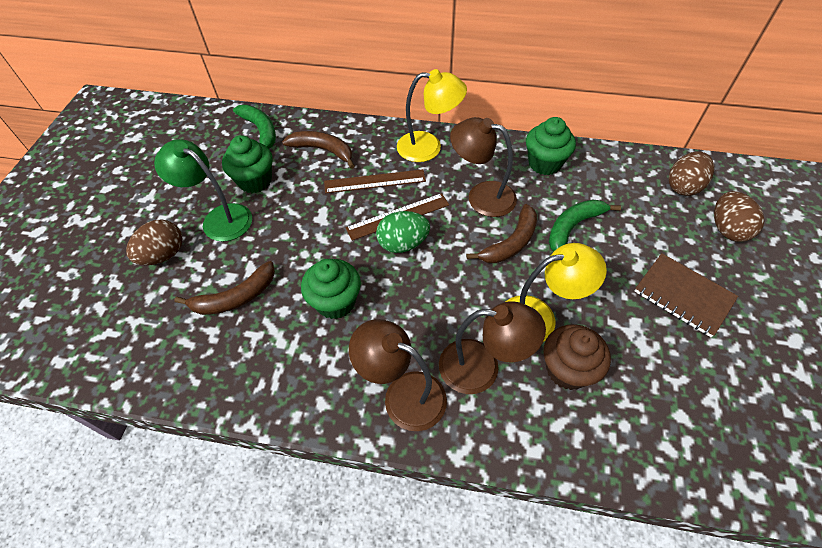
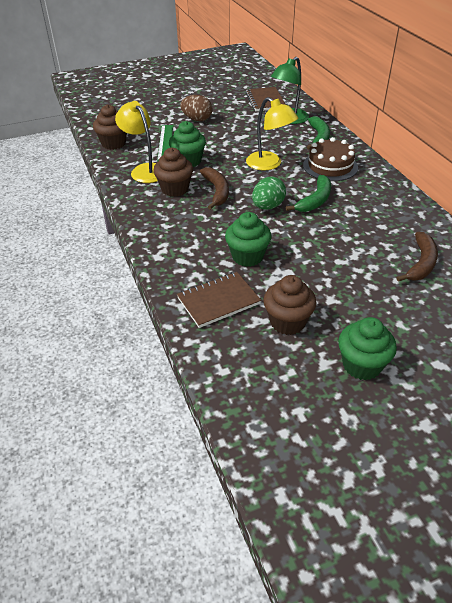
brown banana: 3 -> 2
brown cake: 0 -> 1
brown cupcake: 1 -> 3
brown egg: 3 -> 1
brown lamp: 3 -> 0
brown notebook: 1 -> 2
brown ruler: 2 -> 0
green ruler: 0 -> 1

